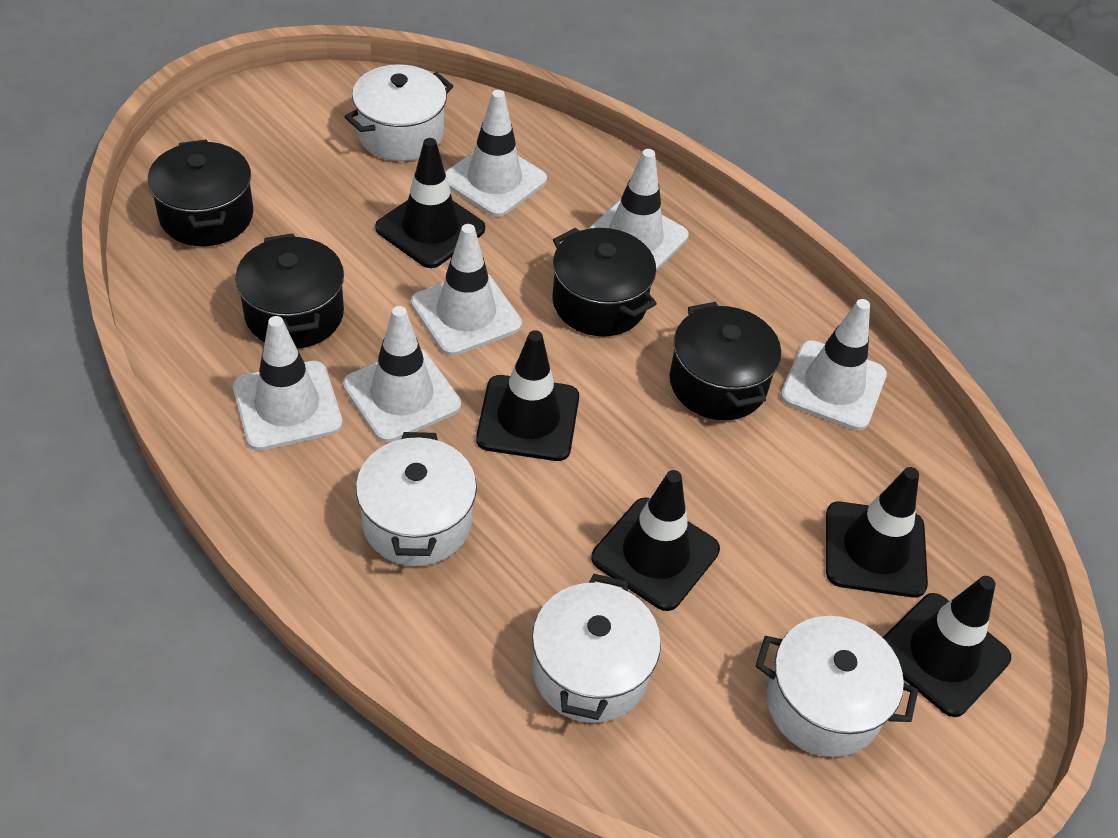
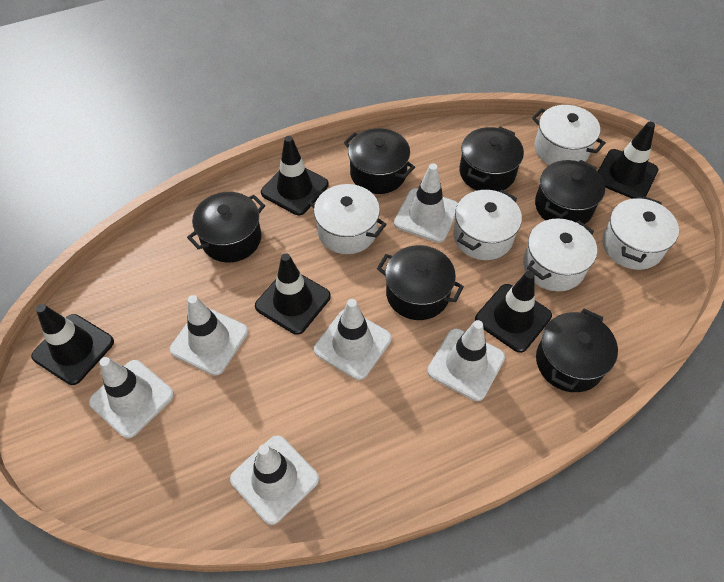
black pot: 4 -> 6
white pot: 4 -> 5

